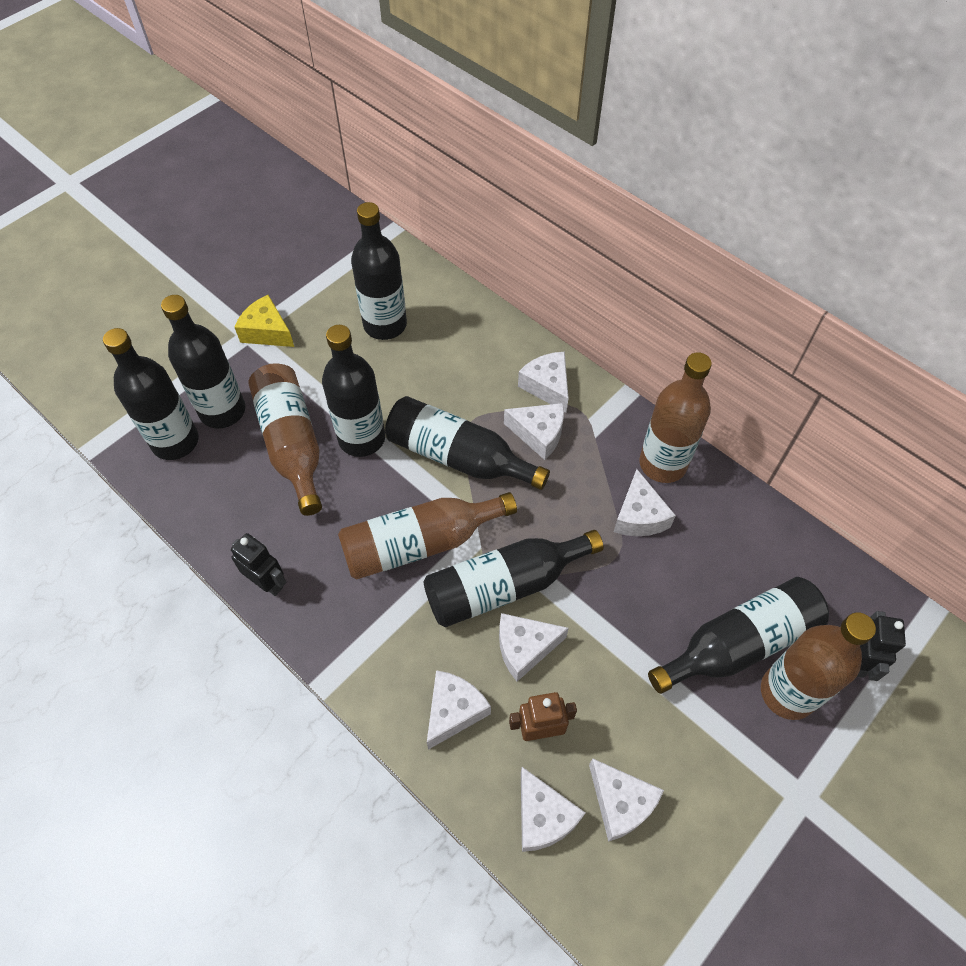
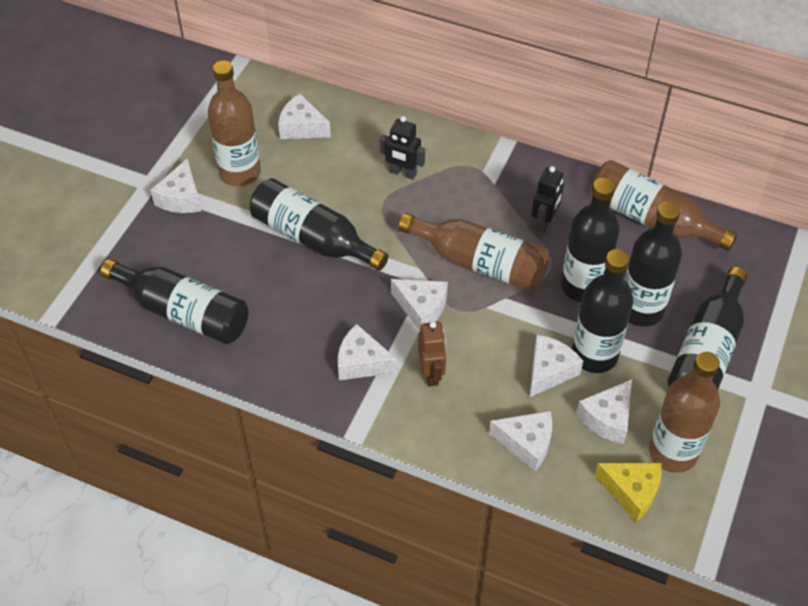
black bottle: 7 -> 6

